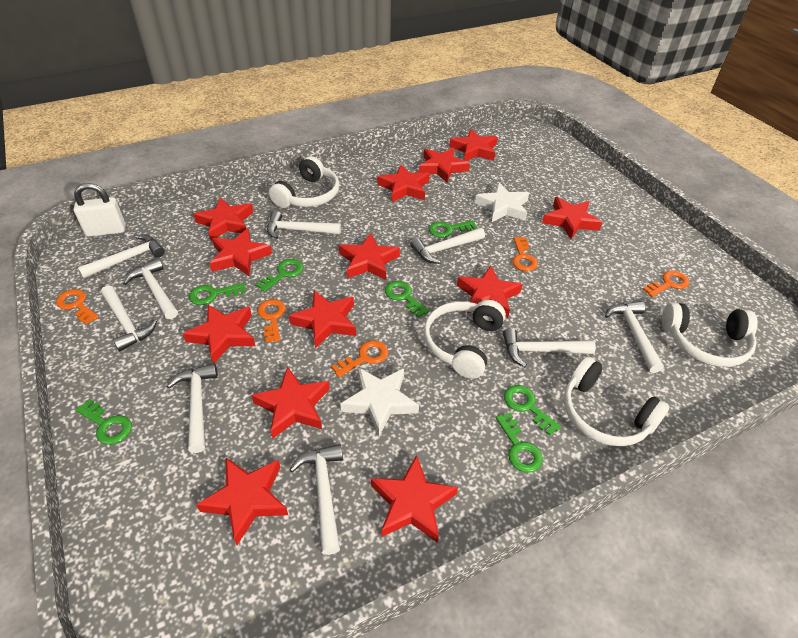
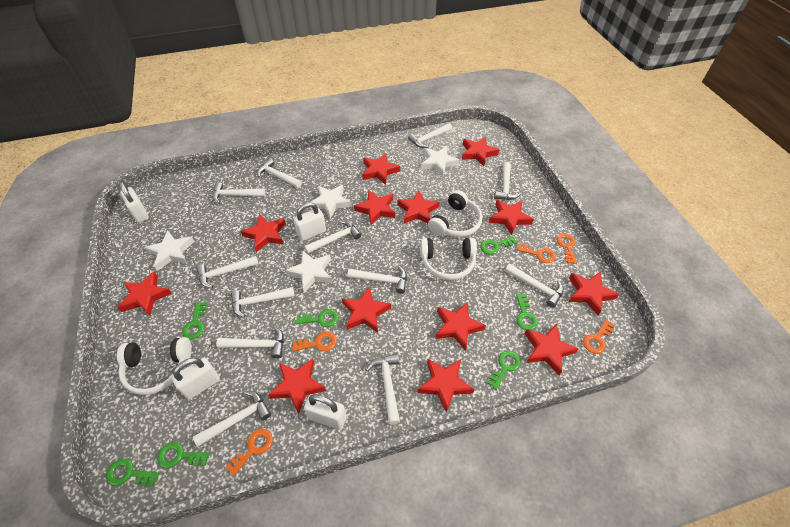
white hammer: 9 -> 12
white headphones: 4 -> 3
white padlock: 1 -> 4
white star: 2 -> 4

